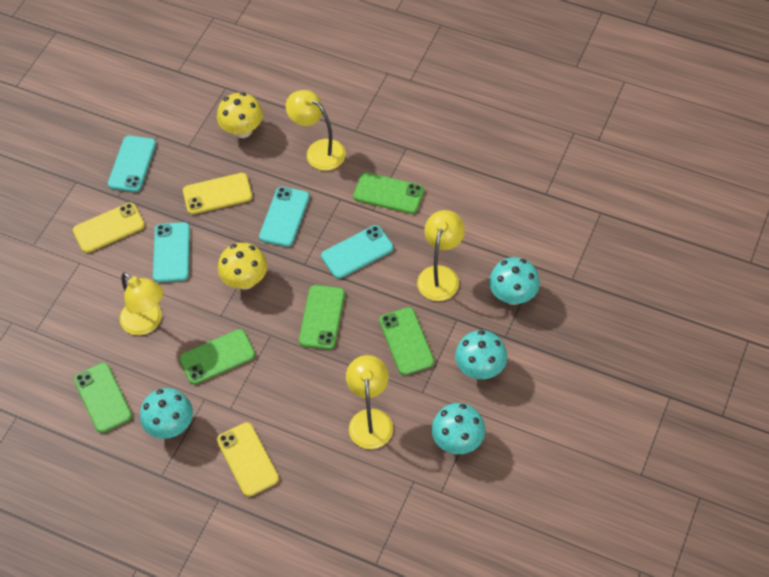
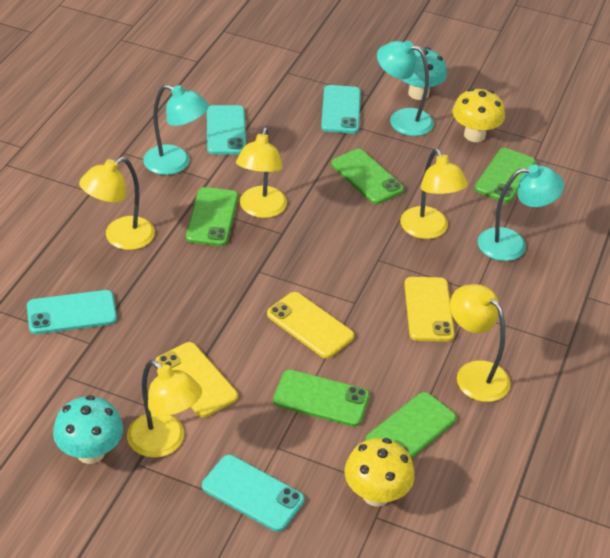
turquoise lamp: 0 -> 3
turquoise mushroom: 4 -> 2
yellow lamp: 4 -> 5

